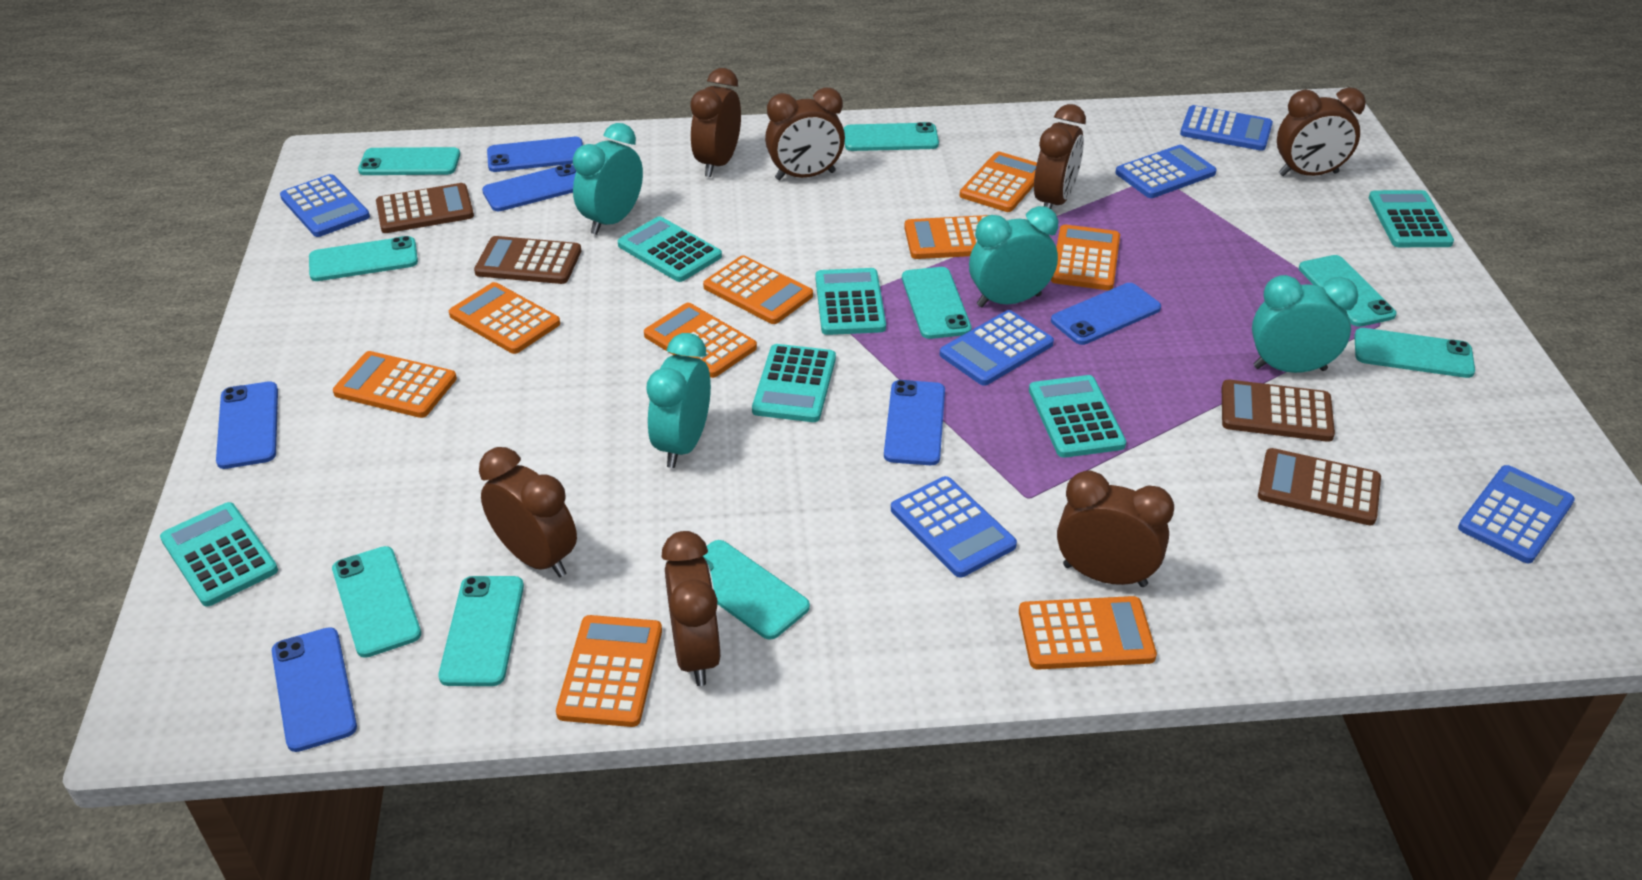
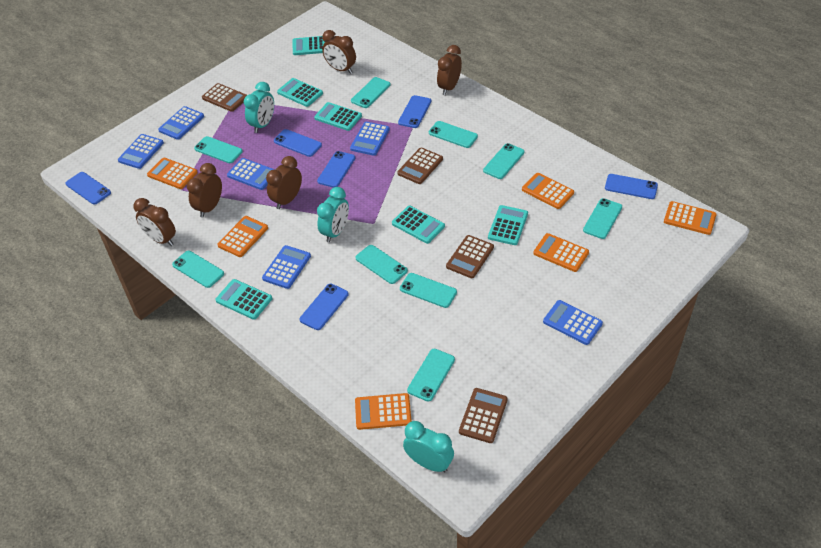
brown clock: 7 -> 5
orange calculator: 9 -> 6
turquoise clock: 4 -> 3

